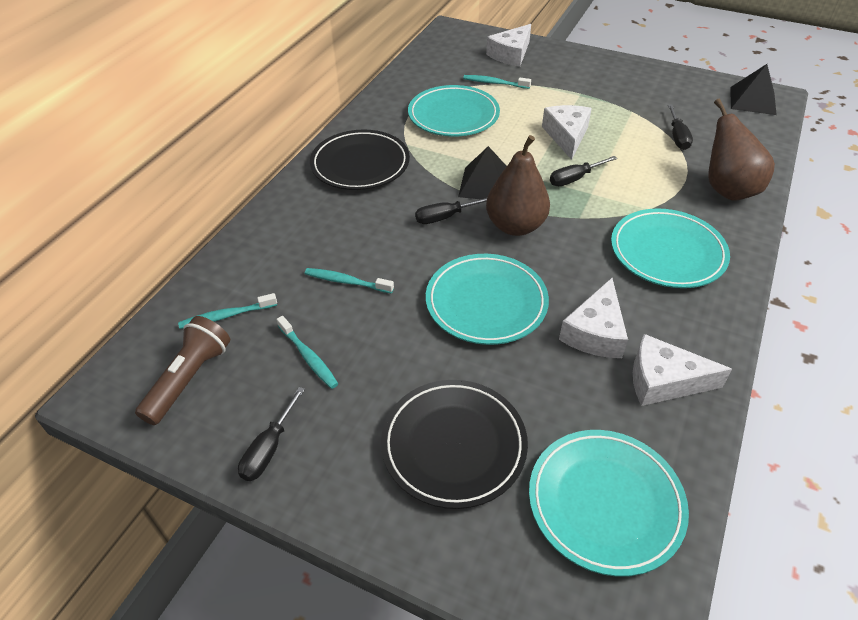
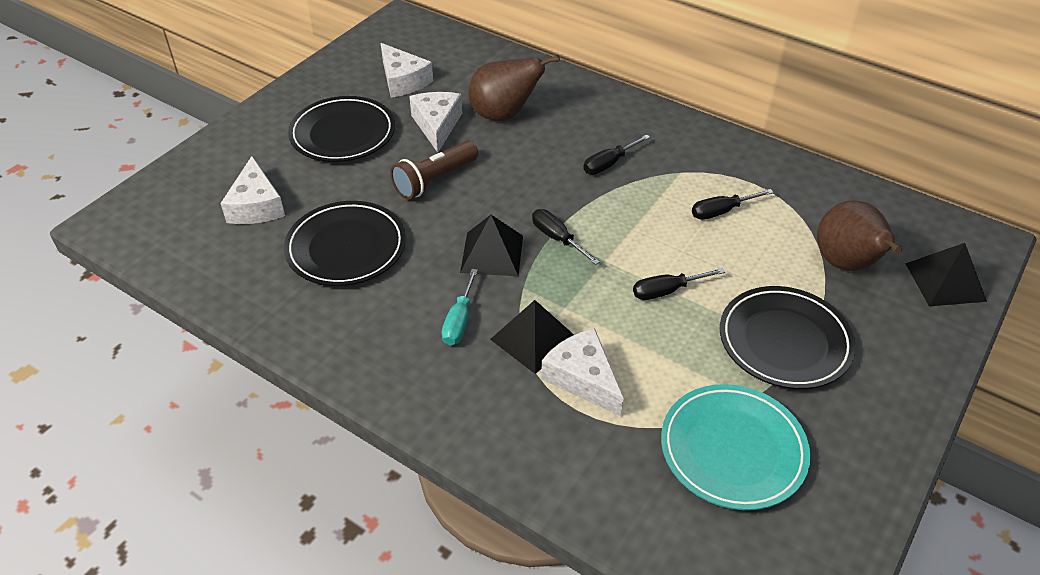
black plate: 2 -> 3
black pyramid: 2 -> 3
turquoise plate: 4 -> 1
turquoise screwdriver: 0 -> 1
turquoise toothbrush: 4 -> 0

